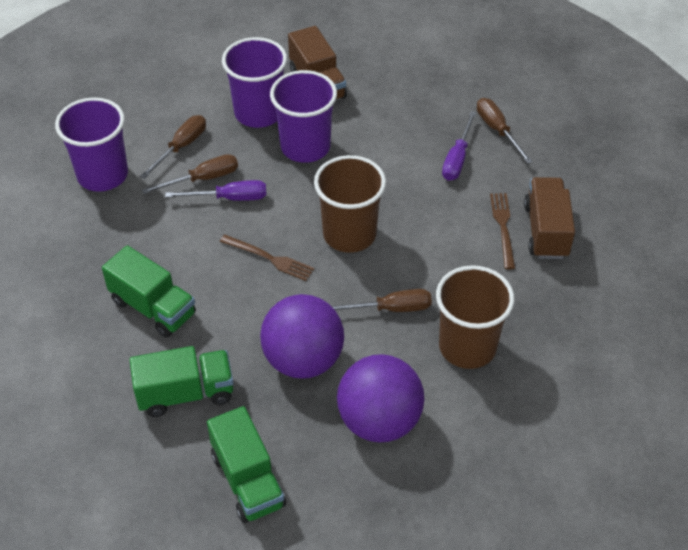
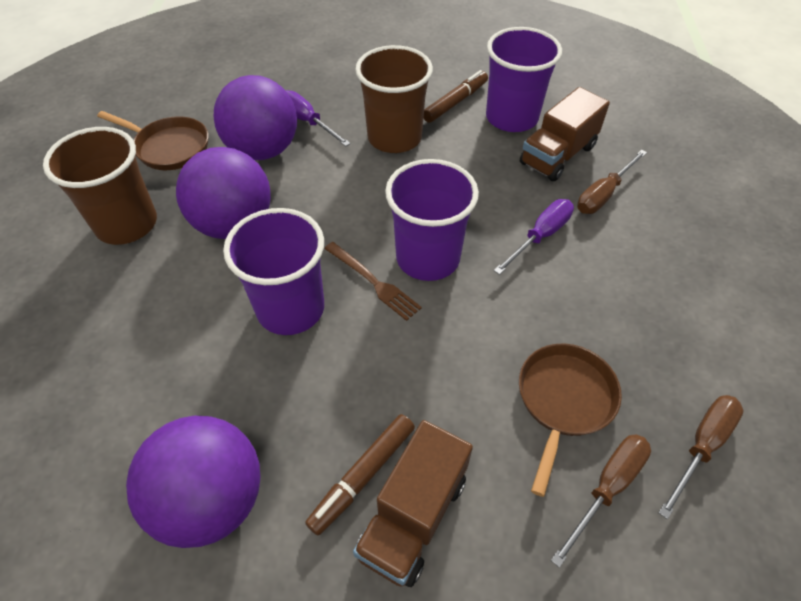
brown fork: 2 -> 1
brown marker: 0 -> 2
brown pan: 0 -> 2
brown screwdriver: 4 -> 3
green truck: 3 -> 0
purple ball: 2 -> 3

